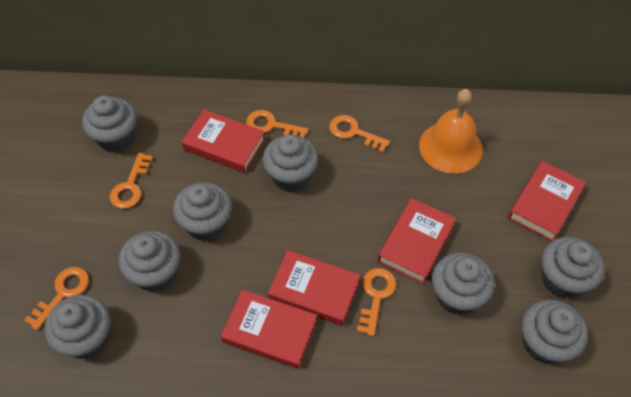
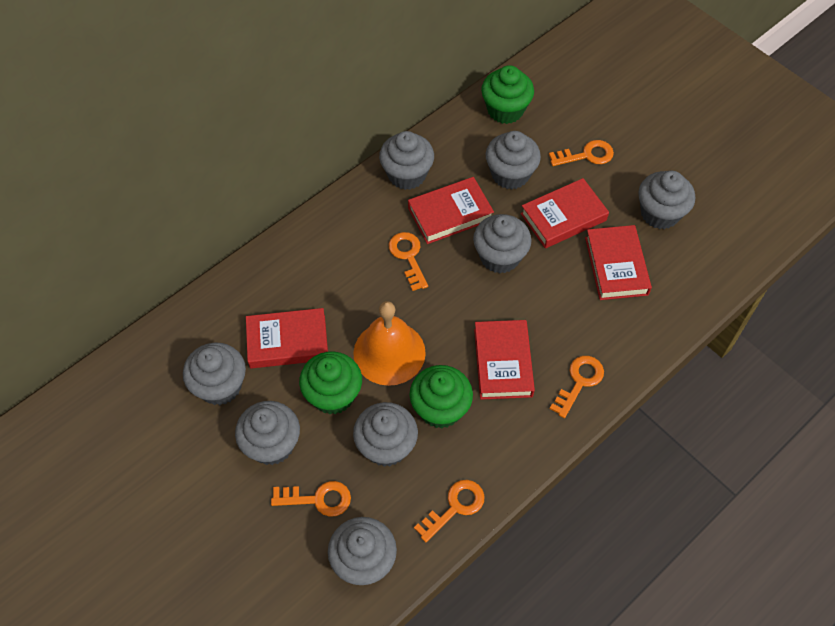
green cupcake: 0 -> 3

